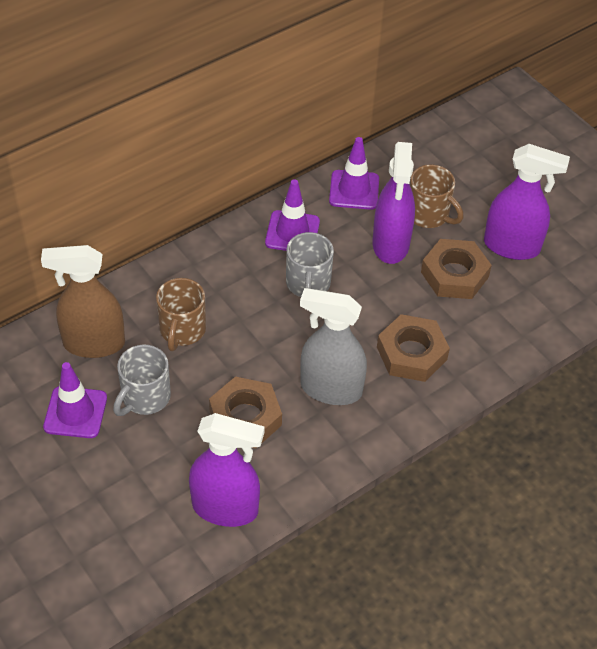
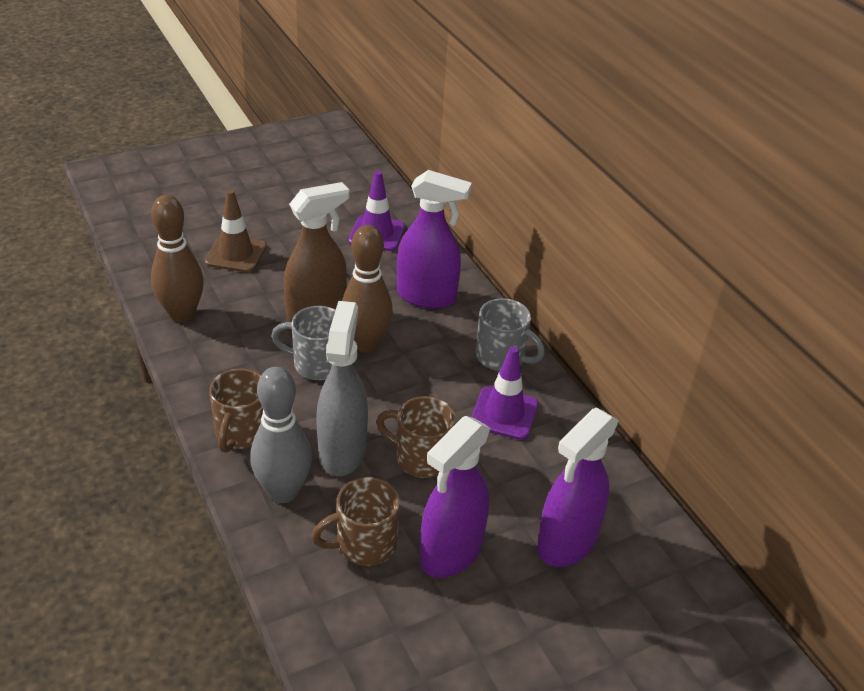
brown bowling pin: 0 -> 2
brown mug: 2 -> 3
brown nut: 3 -> 0
brown traffic cone: 0 -> 1
grey bowling pin: 0 -> 1
purple traffic cone: 3 -> 2

